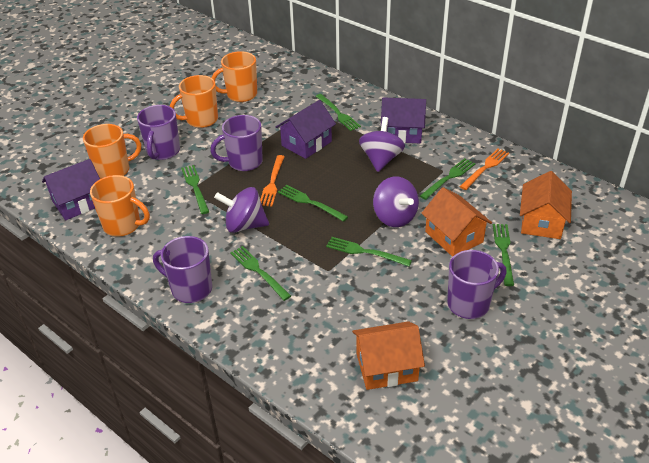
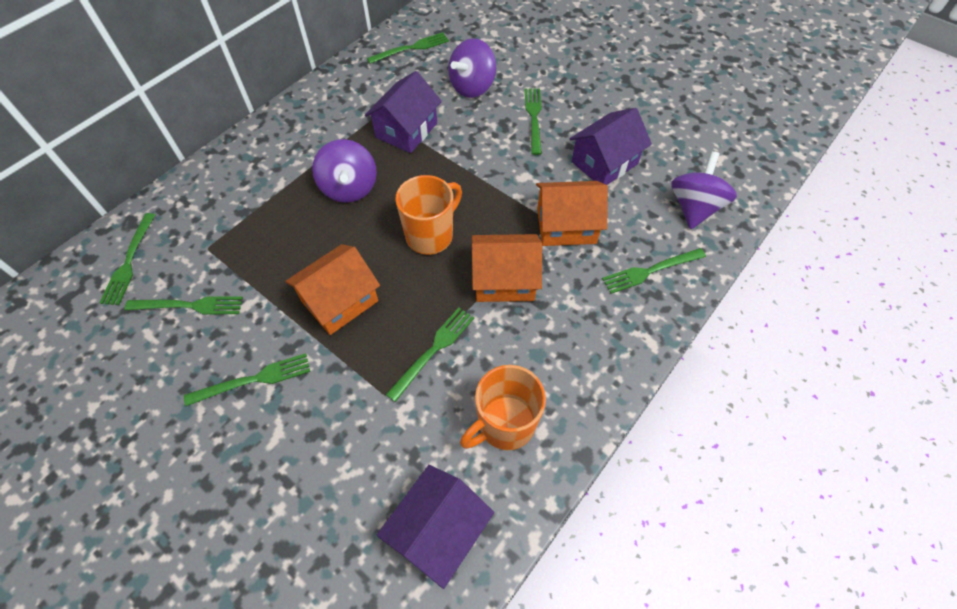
orange fork: 2 -> 0
orange mug: 4 -> 2
purple mug: 4 -> 0

